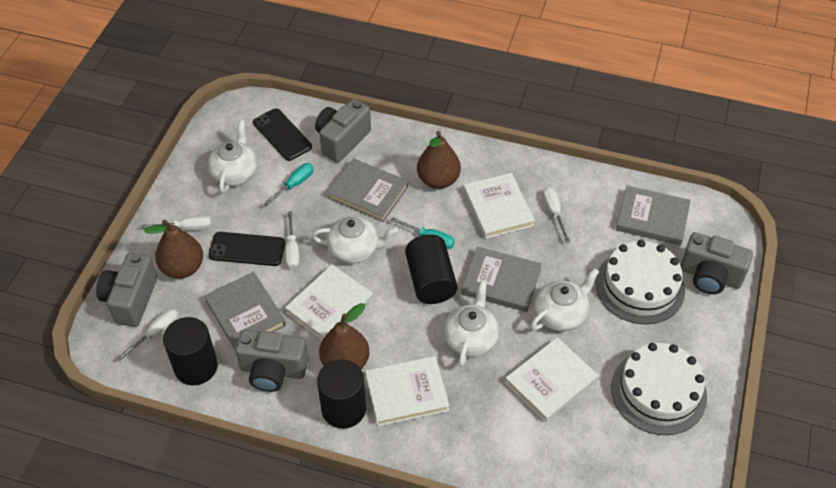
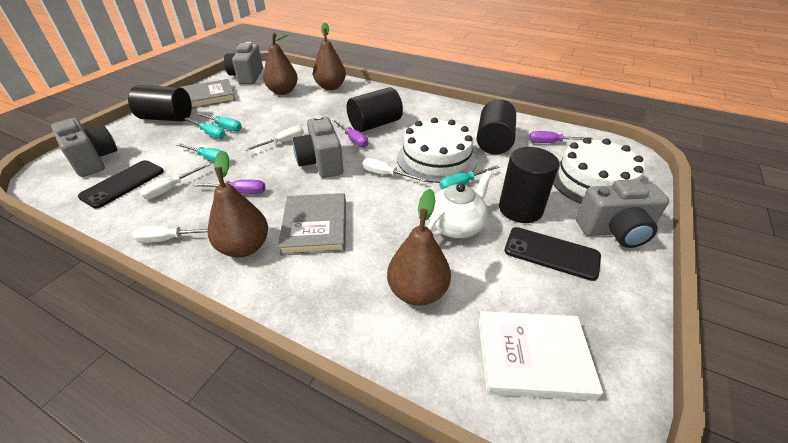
black cylinder: 3 -> 4
brown pear: 3 -> 4
grey book: 4 -> 2
purple screwdriver: 0 -> 3
turquoise screwdriver: 2 -> 4
white book: 4 -> 1
white teapot: 4 -> 1

